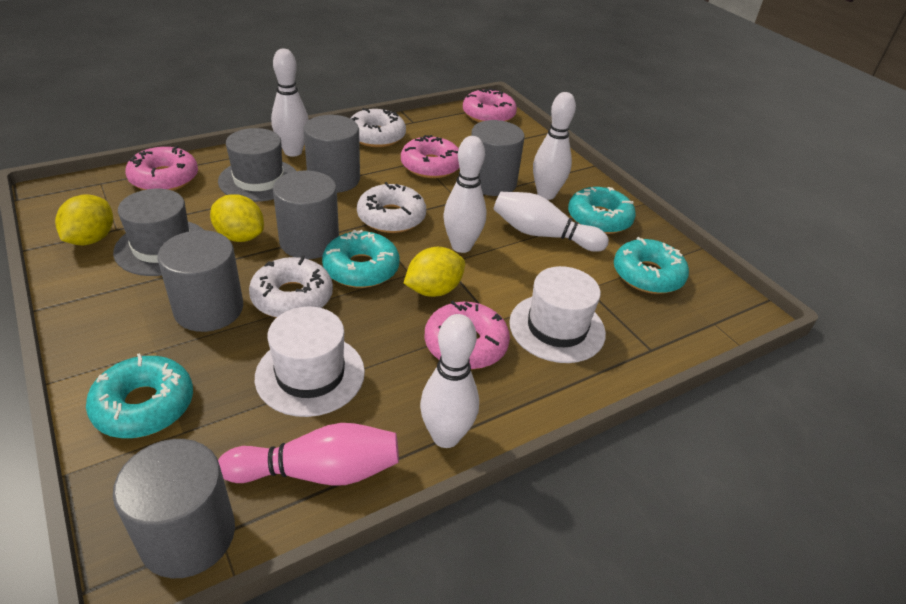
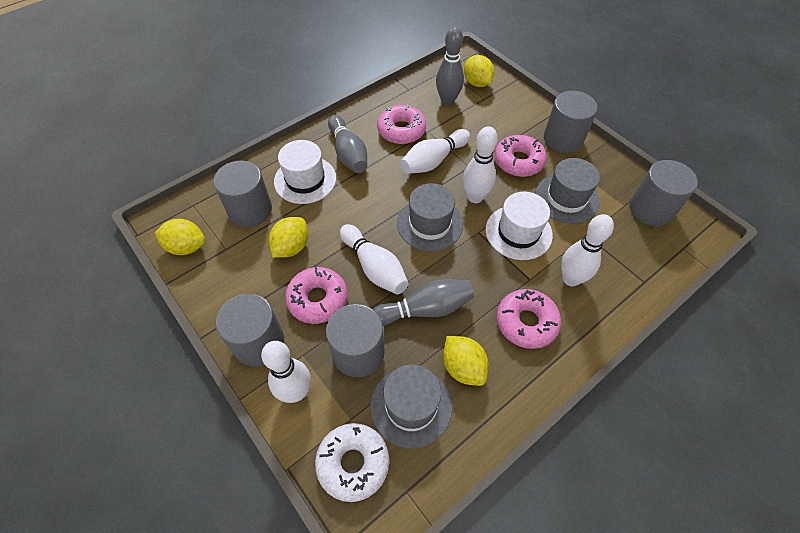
grey bowling pin: 0 -> 3
grey hat: 2 -> 3
pink bowling pin: 1 -> 0
turquoise donut: 4 -> 0
white donut: 3 -> 1
yellow lemon: 3 -> 4

